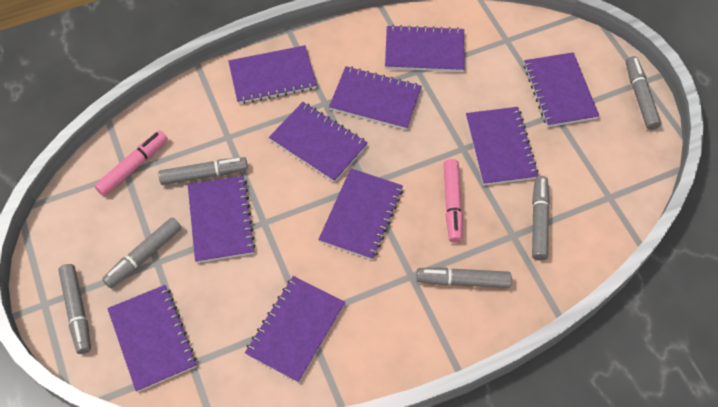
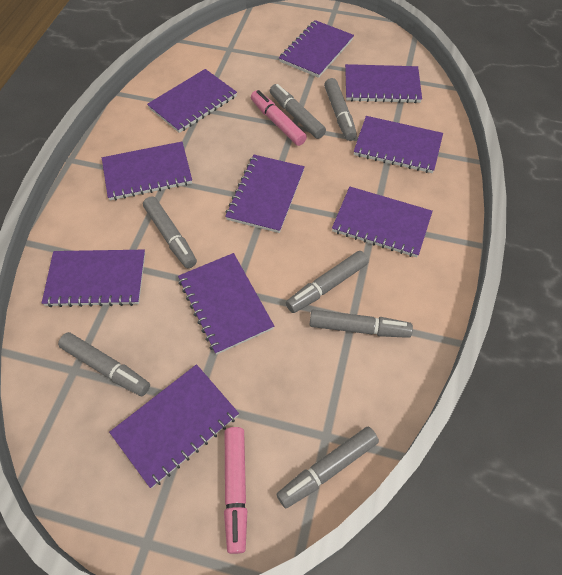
grey marker: 6 -> 7

